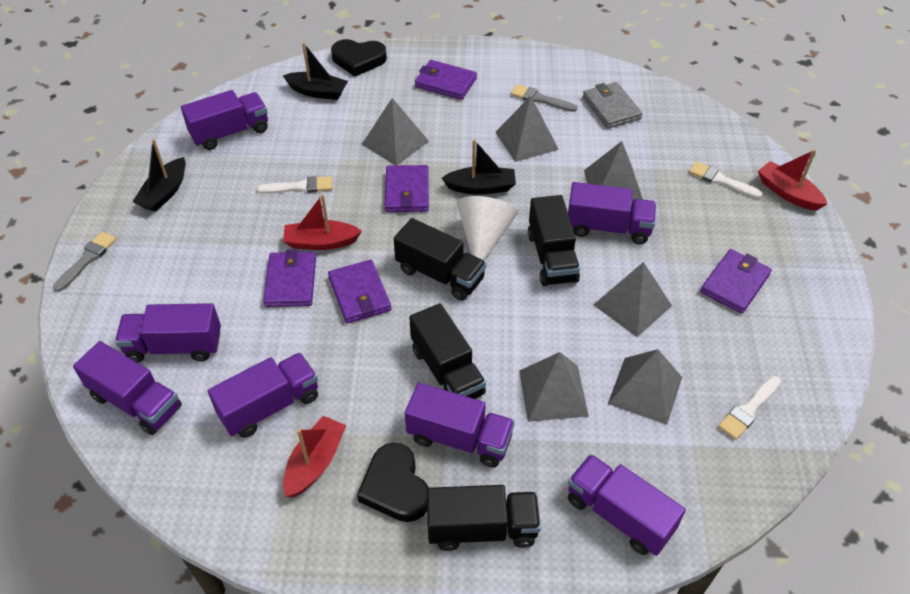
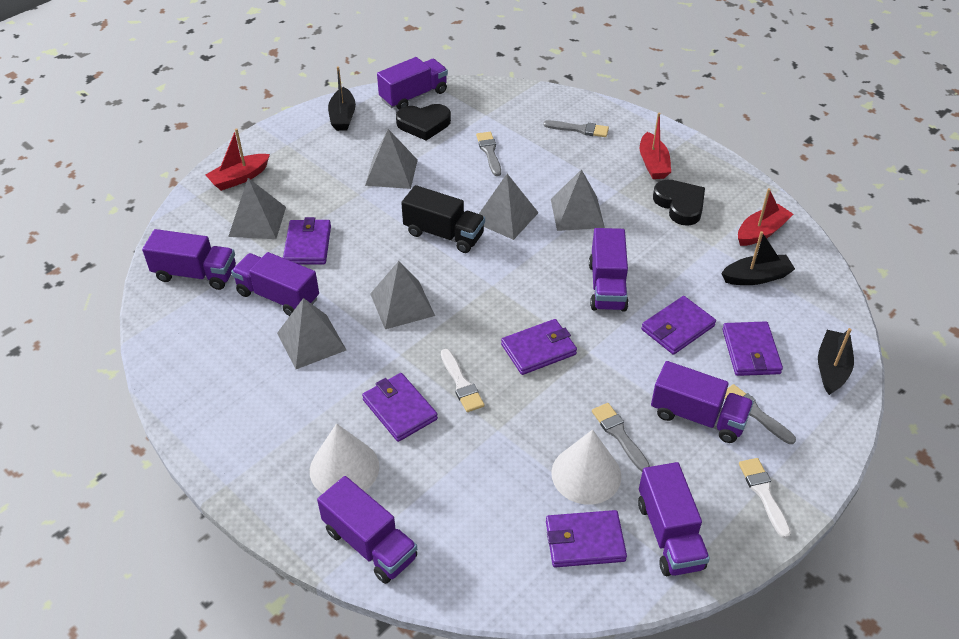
black truck: 4 -> 1
grey brush: 2 -> 4
grey wallet: 1 -> 0
purple wallet: 5 -> 6
white brush: 3 -> 2
white cone: 1 -> 2

